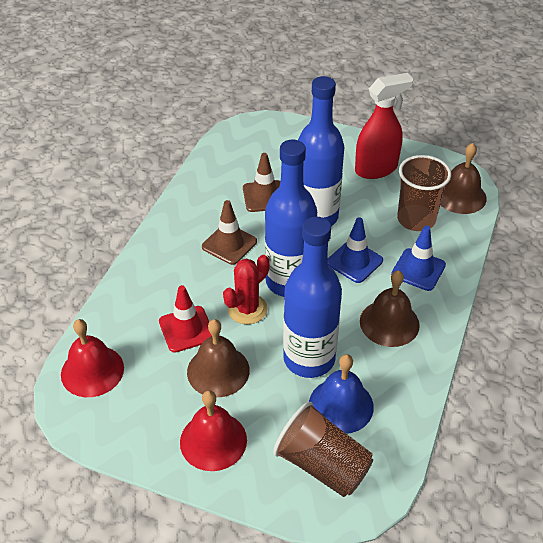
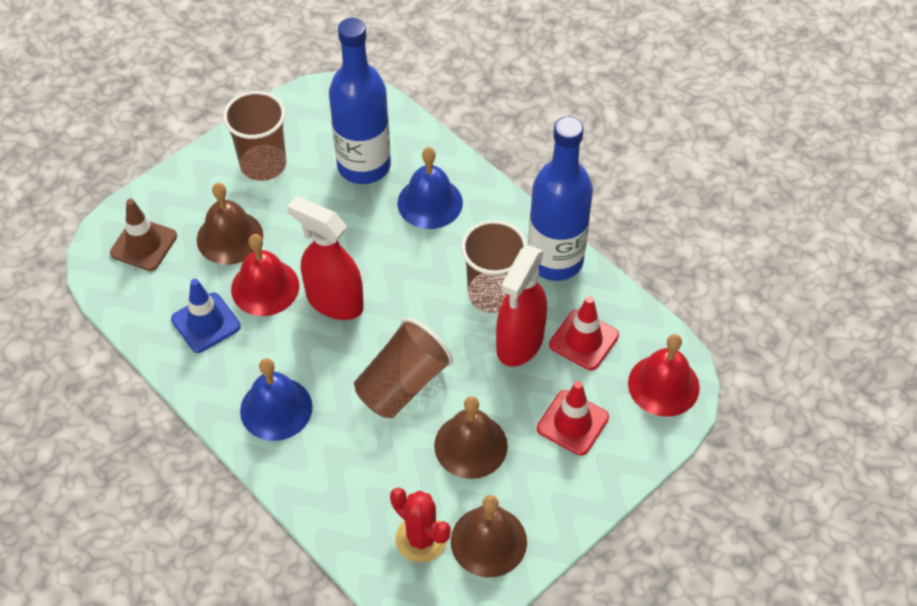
blue bell: 1 -> 2
blue bottle: 3 -> 2
blue traffic cone: 2 -> 1
brown cup: 2 -> 3
brown traffic cone: 2 -> 1
red spray bottle: 1 -> 2
red traffic cone: 1 -> 2

